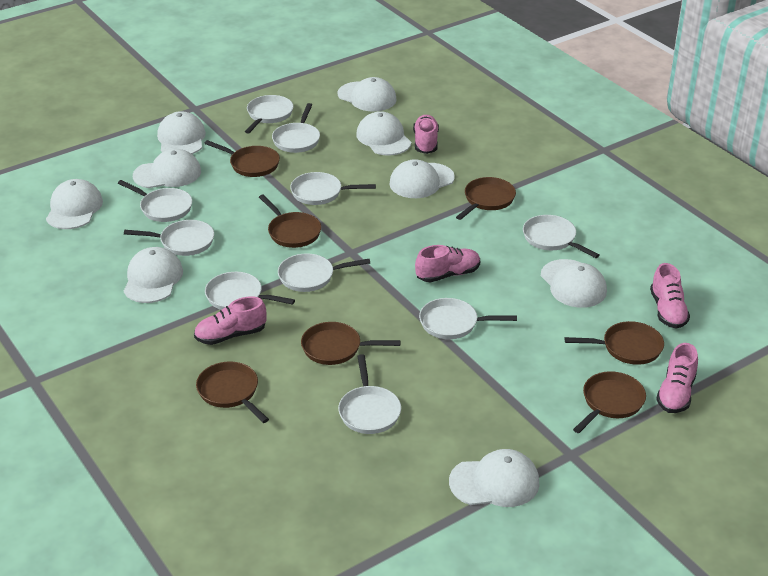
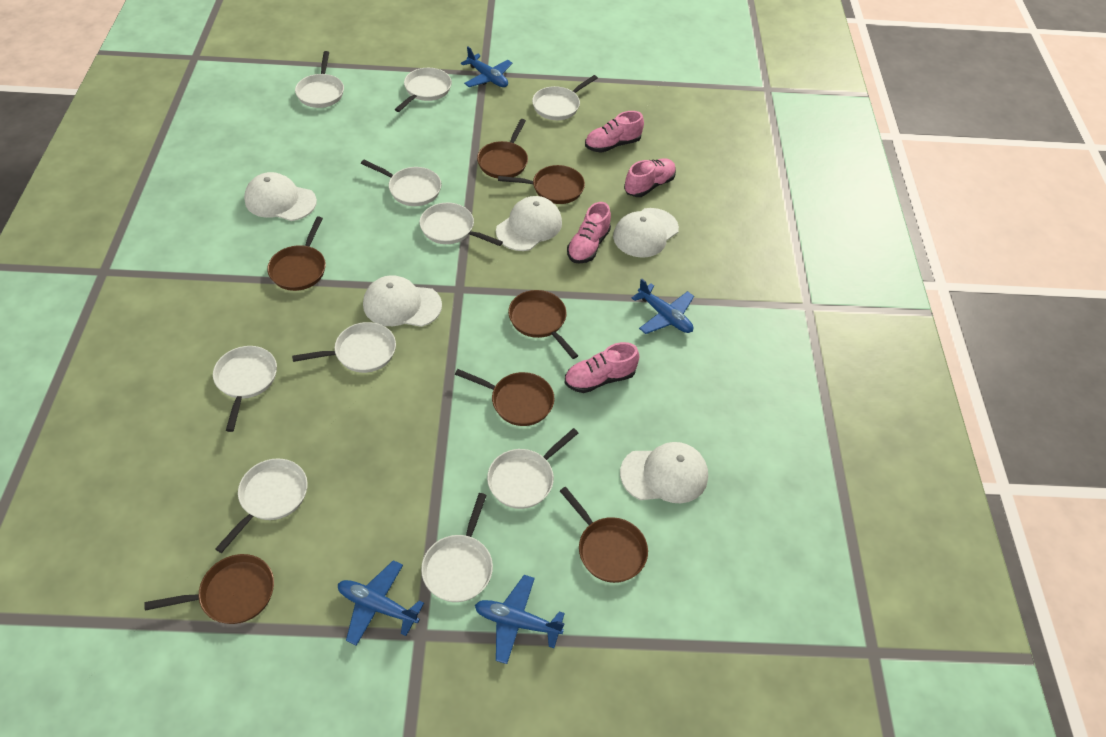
blue plane: 0 -> 4
pink shoe: 5 -> 4
white cap: 9 -> 5

